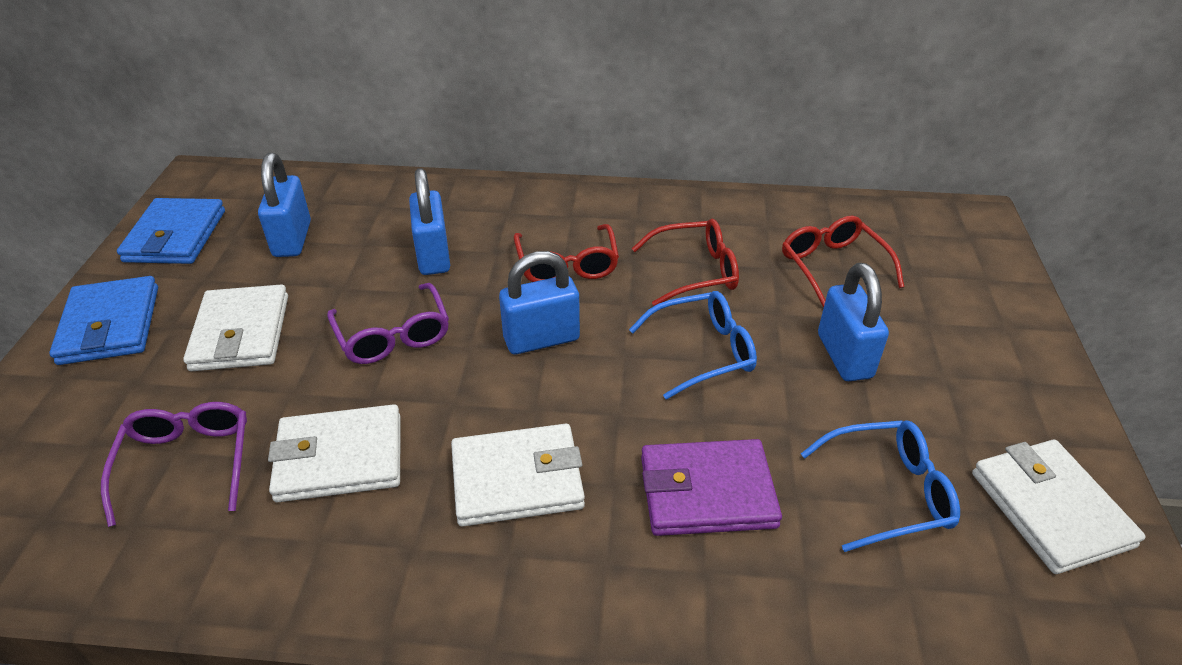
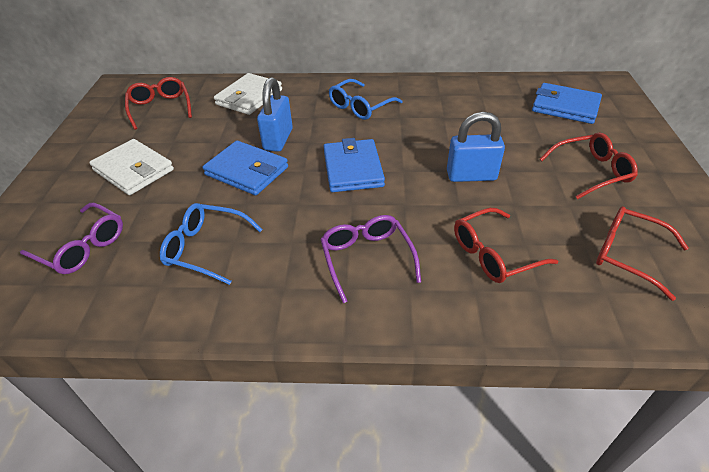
blue padlock: 4 -> 2
blue wallet: 2 -> 3
purple wallet: 1 -> 0
red glasses: 3 -> 4
white wallet: 4 -> 2

